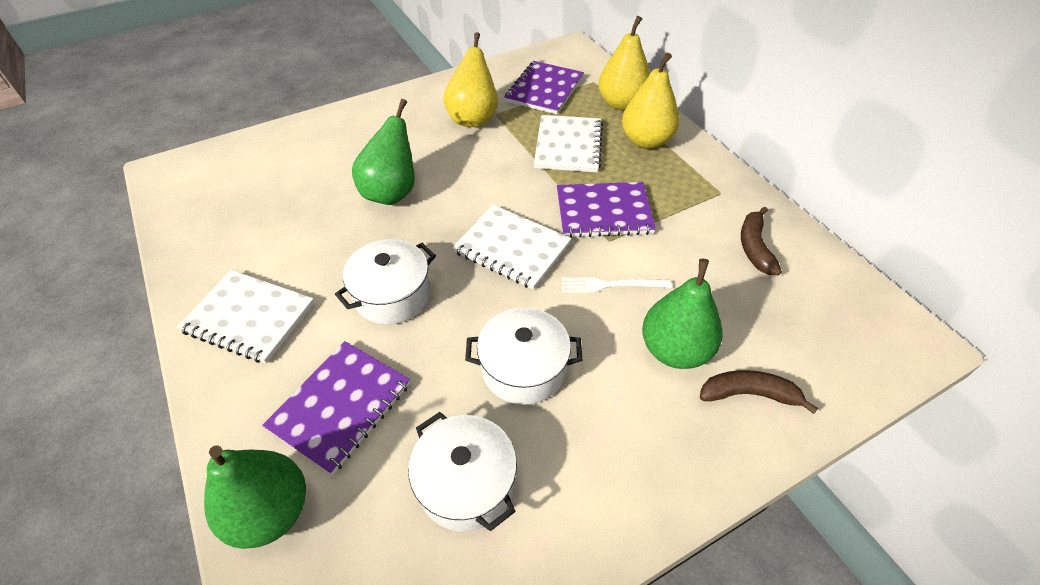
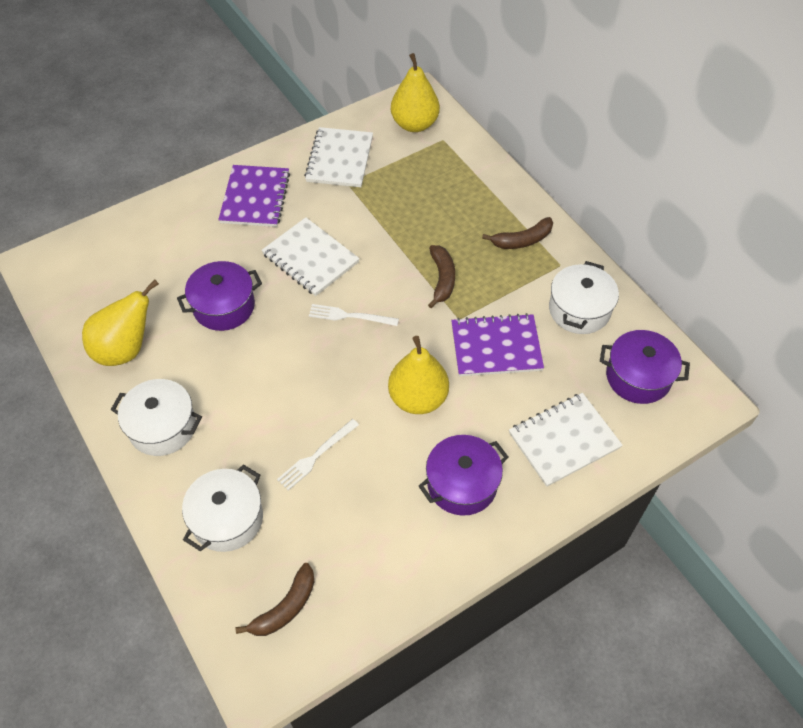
brown banana: 2 -> 3
green pear: 3 -> 0
purple notebook: 3 -> 2
purple pot: 0 -> 3
white fork: 1 -> 2

